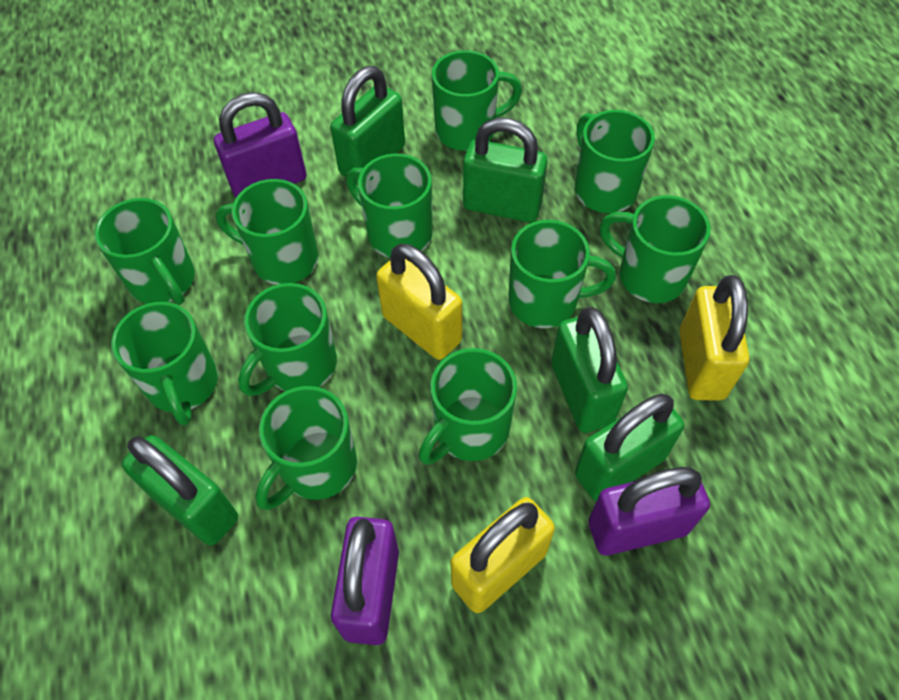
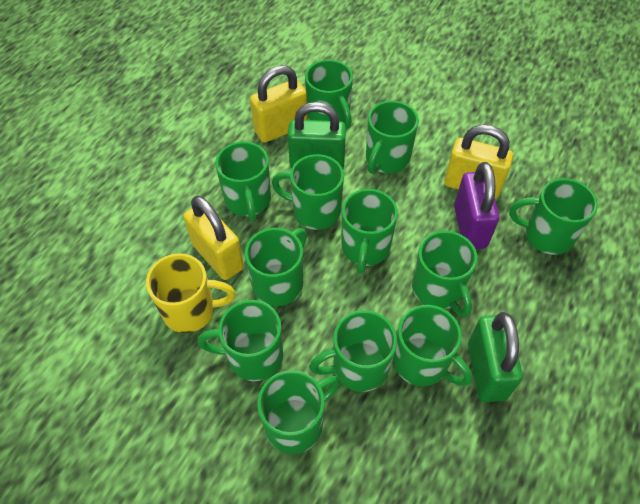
green mug: 11 -> 12
green padlock: 5 -> 2
purple padlock: 3 -> 1
yellow mug: 0 -> 1

